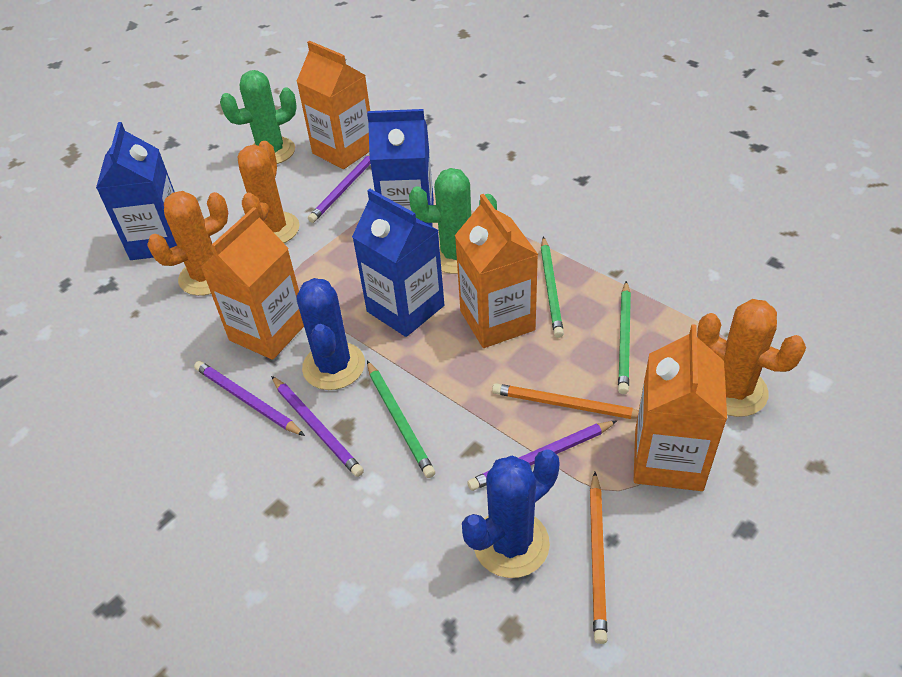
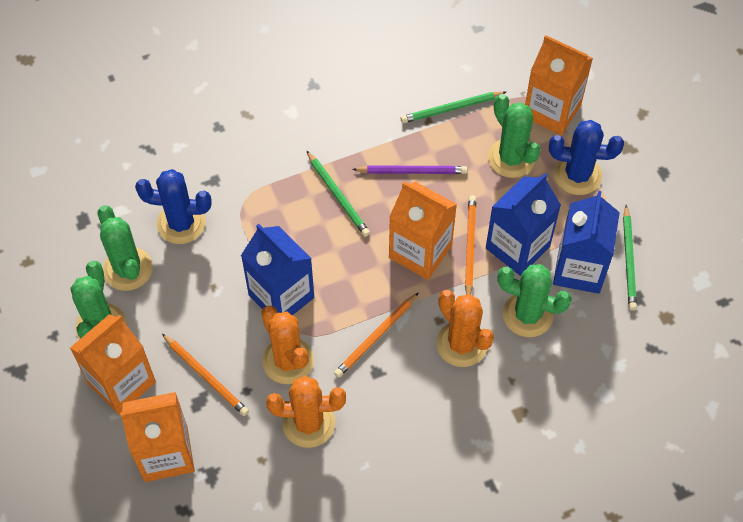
green cactus: 2 -> 4
orange pencil: 2 -> 3
purple pencil: 4 -> 1

